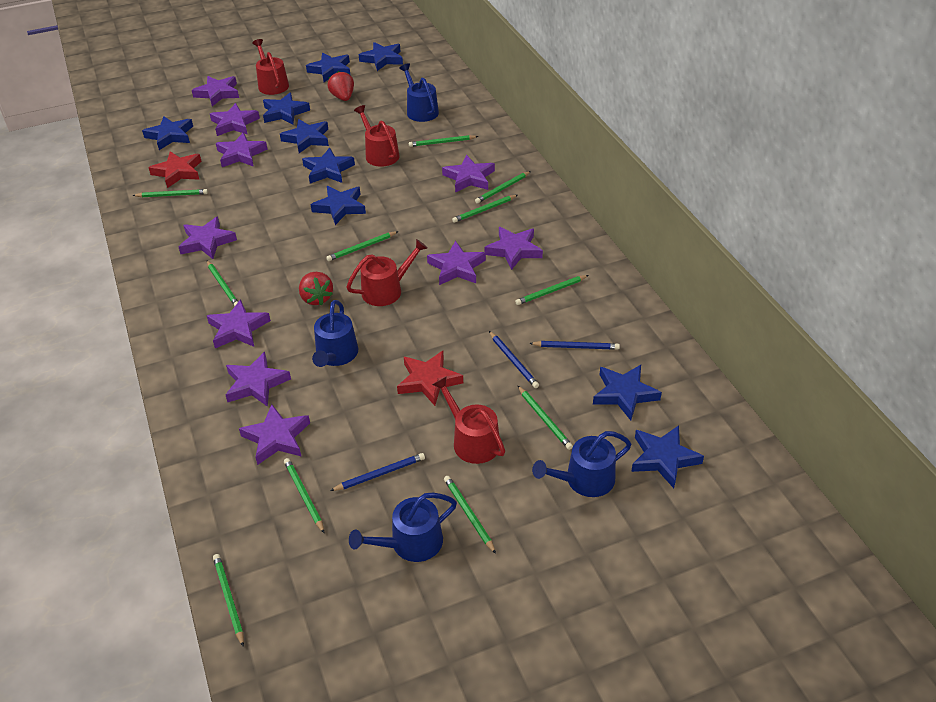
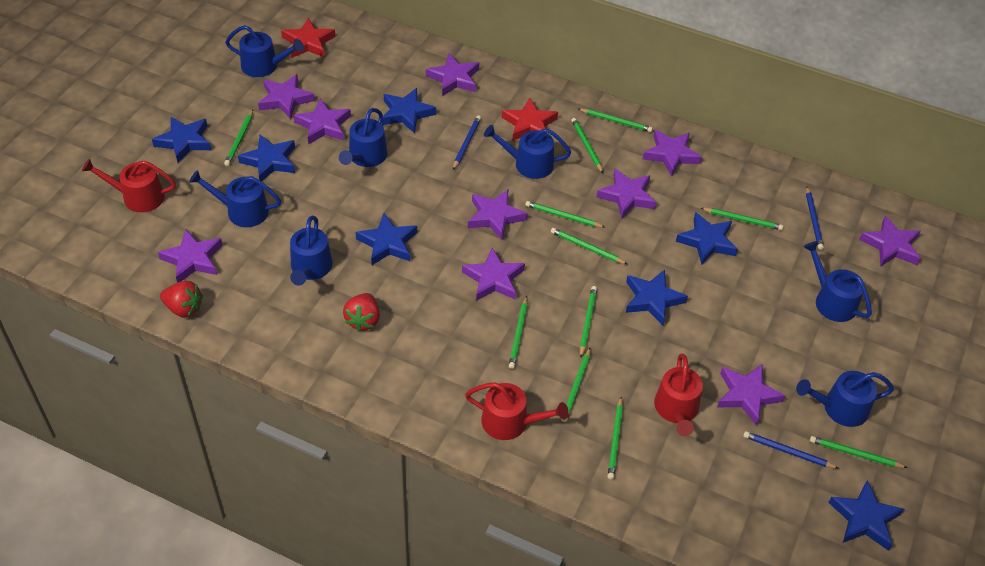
blue star: 9 -> 7
blue watering can: 4 -> 7
red watering can: 4 -> 3

